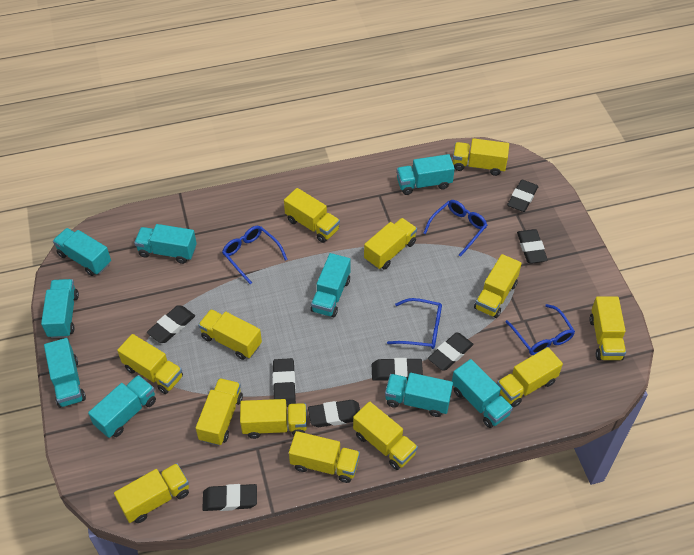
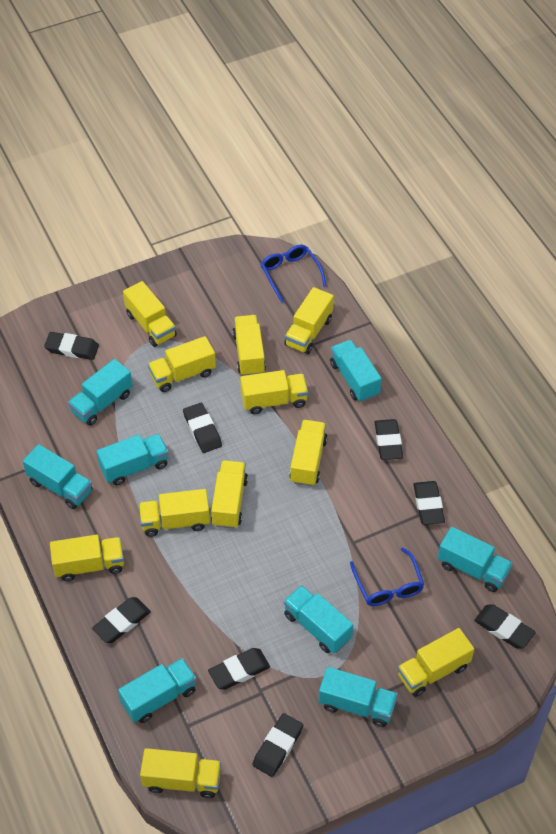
blue glasses: 4 -> 2
turquoise truck: 9 -> 8
yellow truck: 13 -> 11

